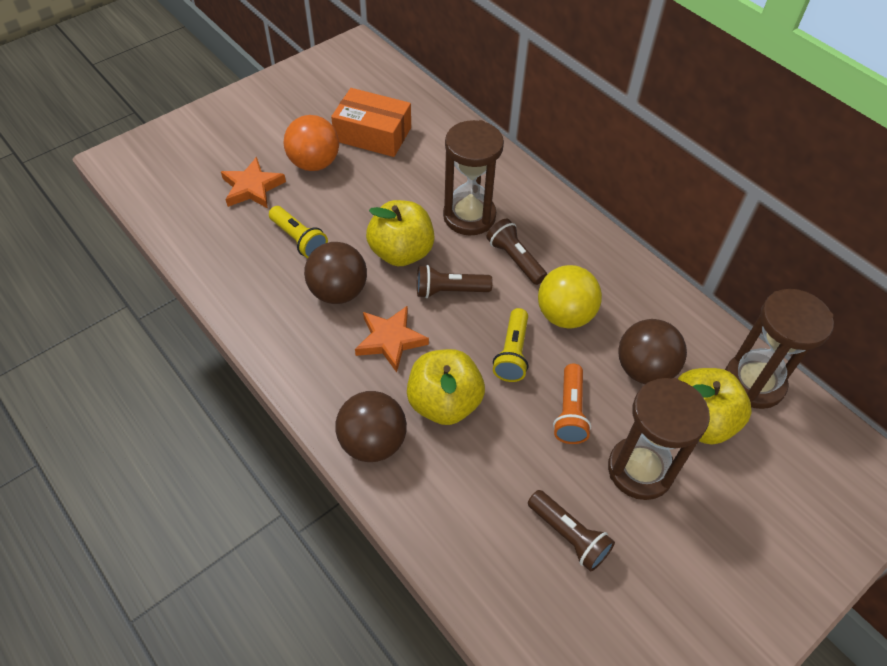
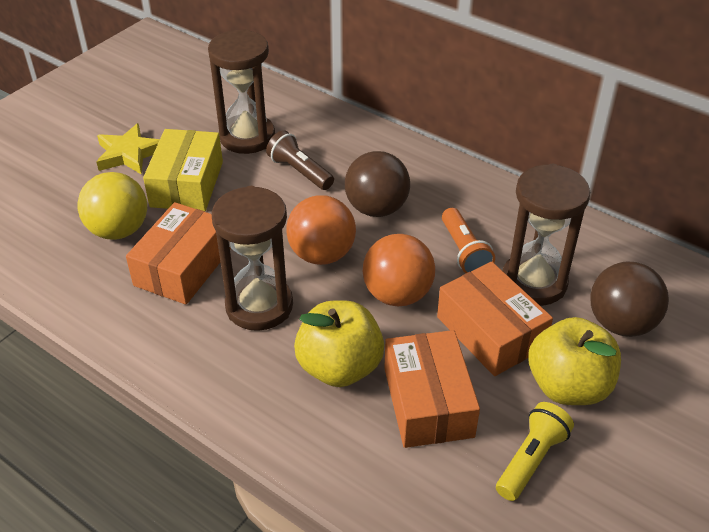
brown ball: 3 -> 2
brown flashlight: 3 -> 1
orange ball: 1 -> 2
orange box: 1 -> 3
orange star: 2 -> 0
yellow apple: 3 -> 2
yellow box: 0 -> 1
yellow flashlight: 2 -> 1
yellow star: 0 -> 1

